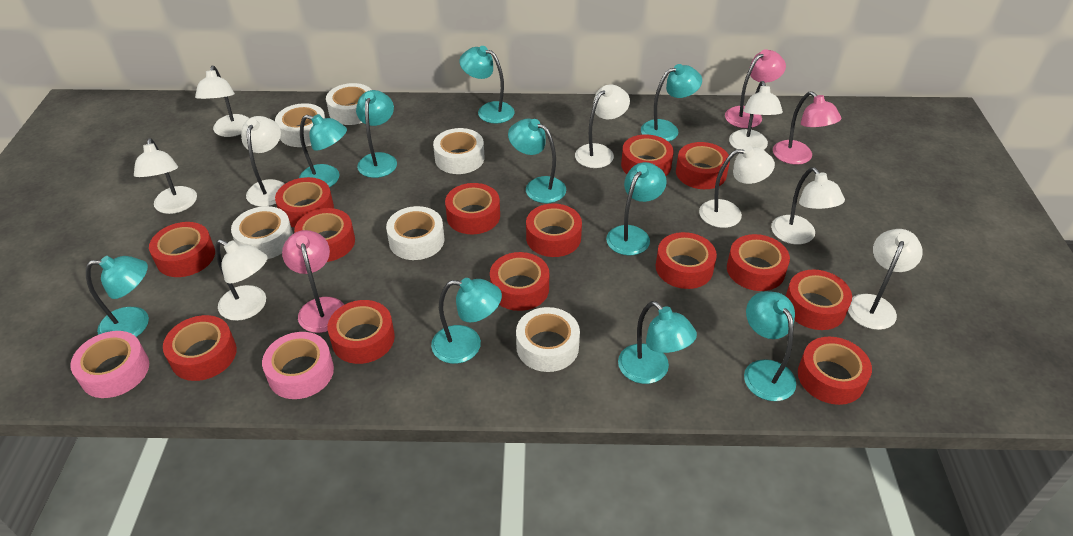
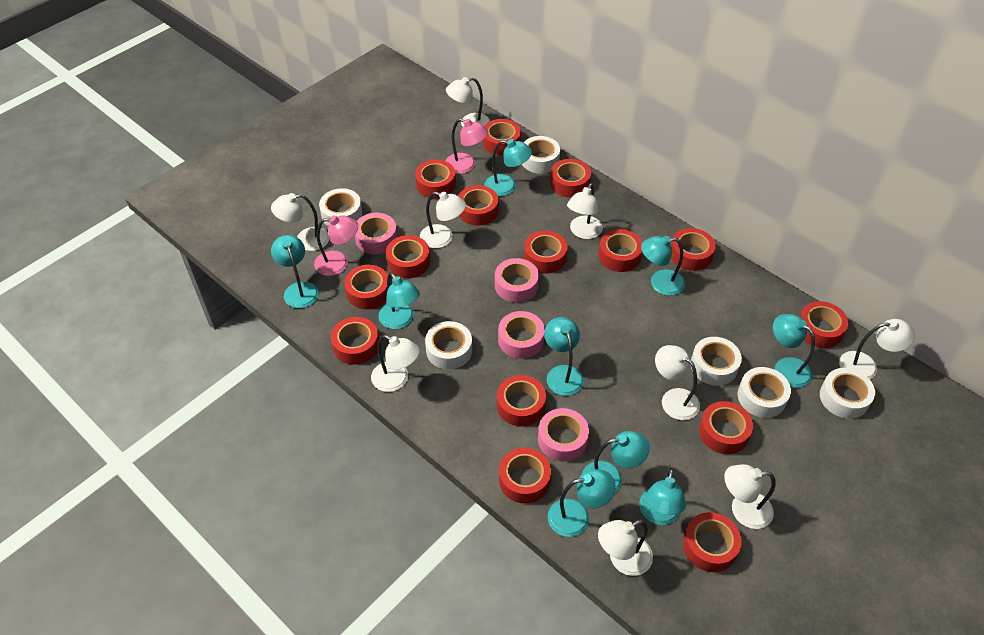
pink lamp: 3 -> 2
pink tape: 2 -> 4
red tape: 14 -> 15
turquoise lamp: 10 -> 9

